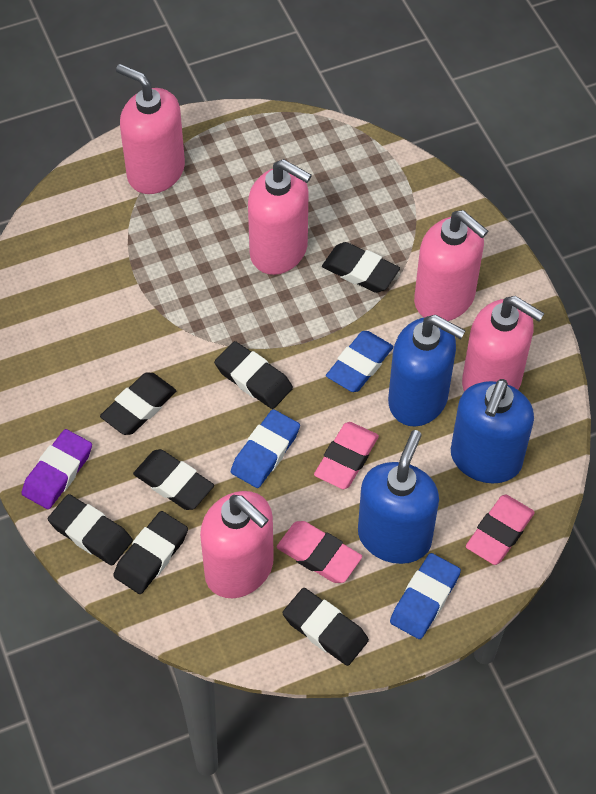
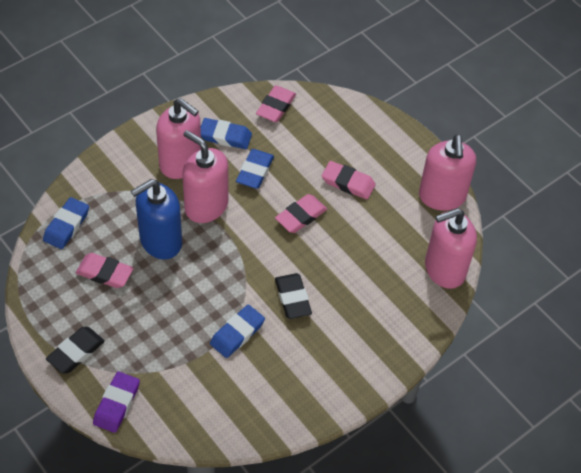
black eraser: 7 -> 2
blue eraser: 3 -> 4
blue soap dispenser: 3 -> 1
pink eraser: 3 -> 4
pink soap dispenser: 5 -> 4

